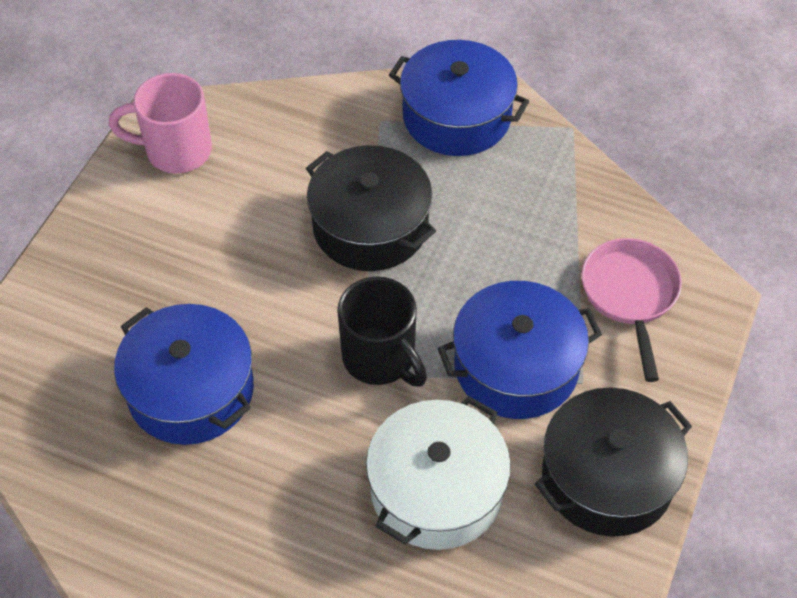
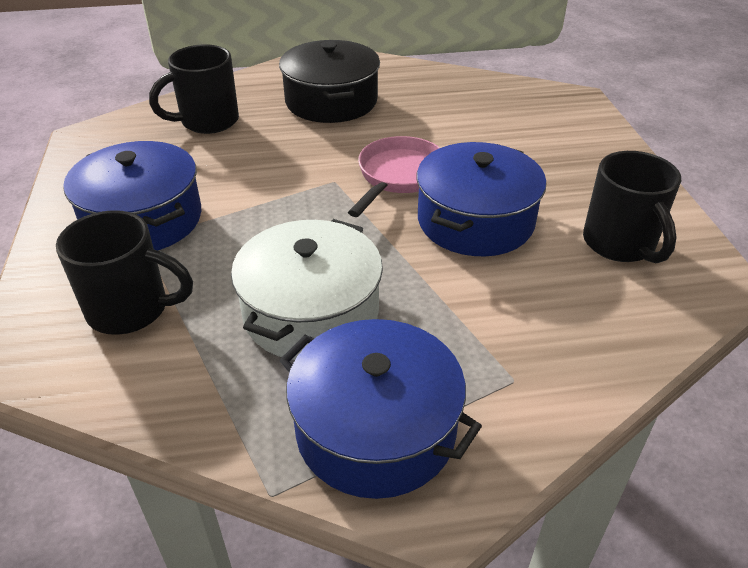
black mug: 1 -> 3
black pot: 2 -> 1
pink mug: 1 -> 0

